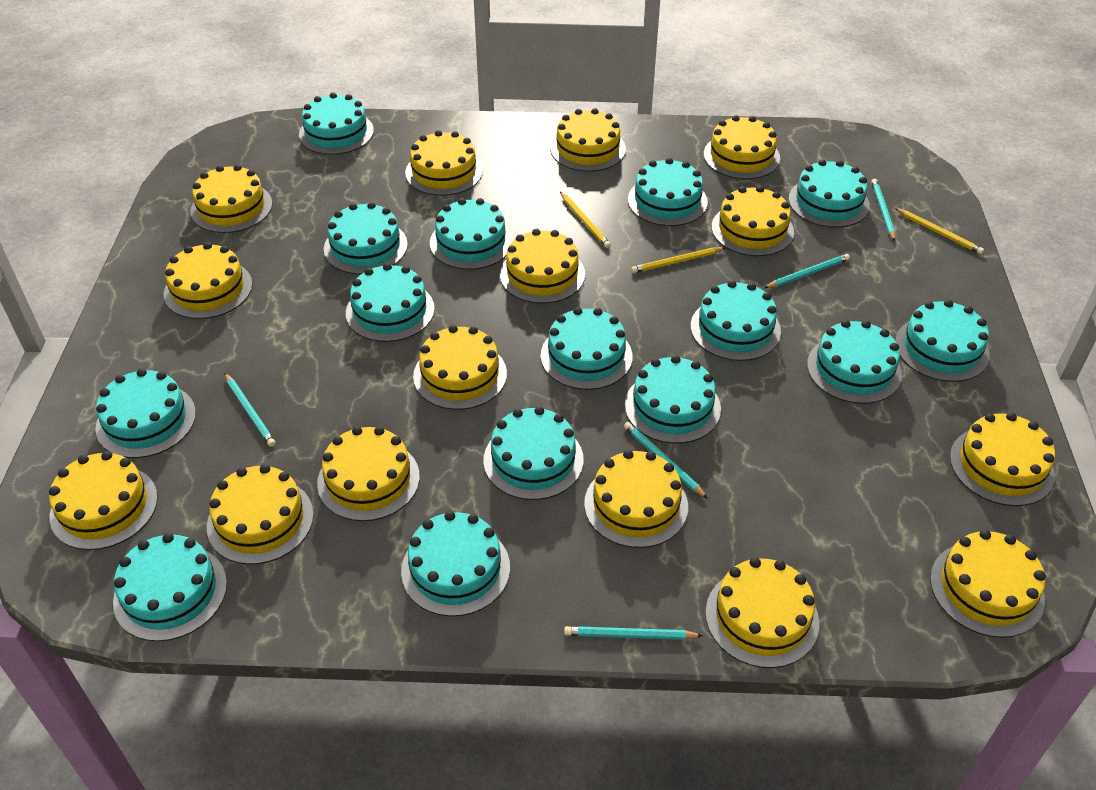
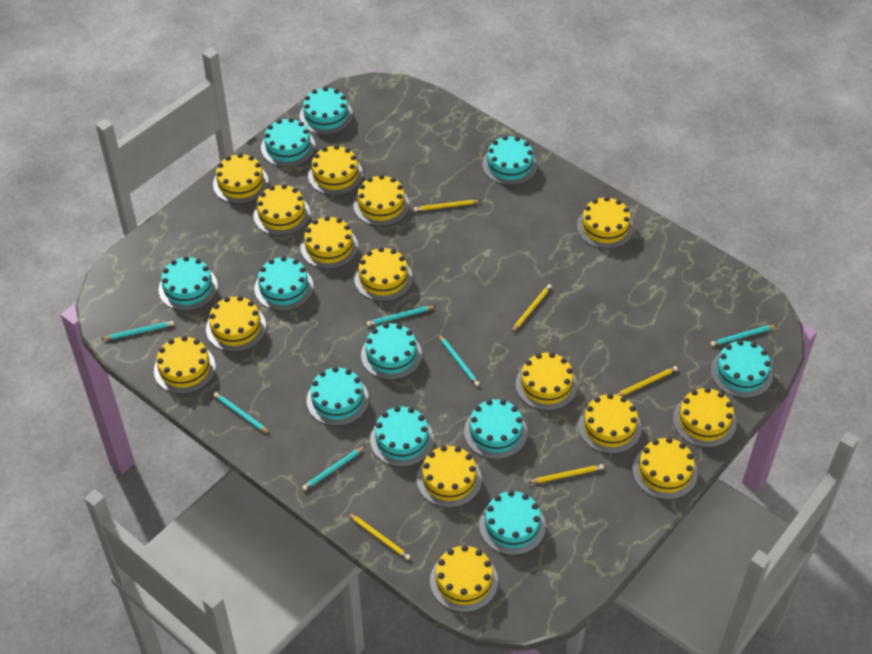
turquoise cake: 15 -> 11
turquoise pencil: 5 -> 6
yellow pencil: 3 -> 5

